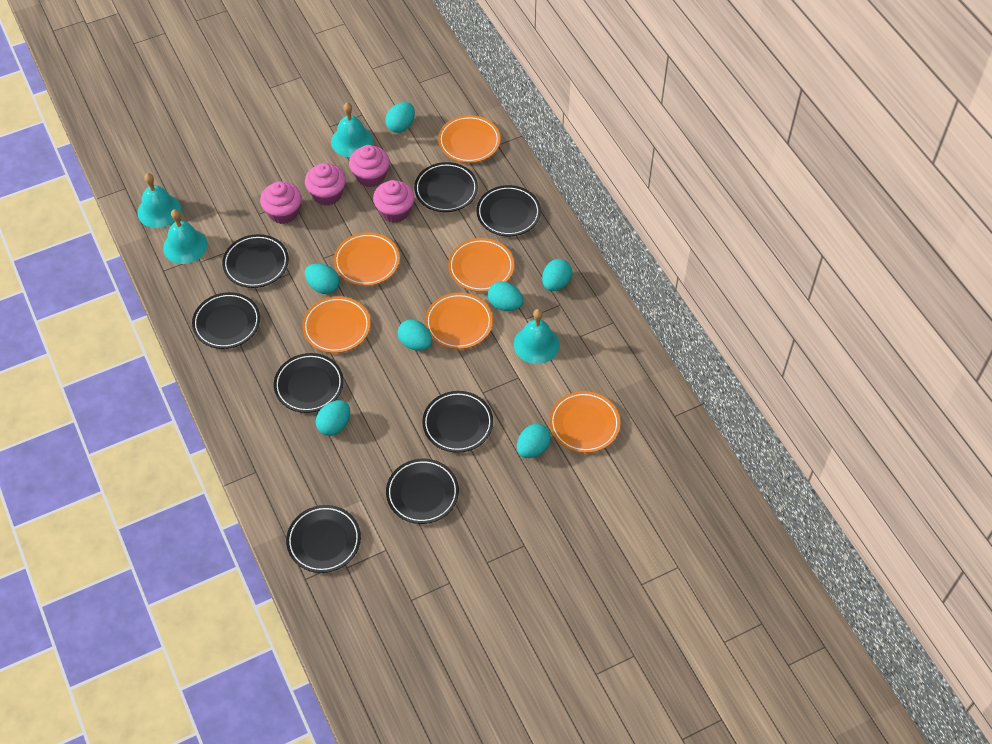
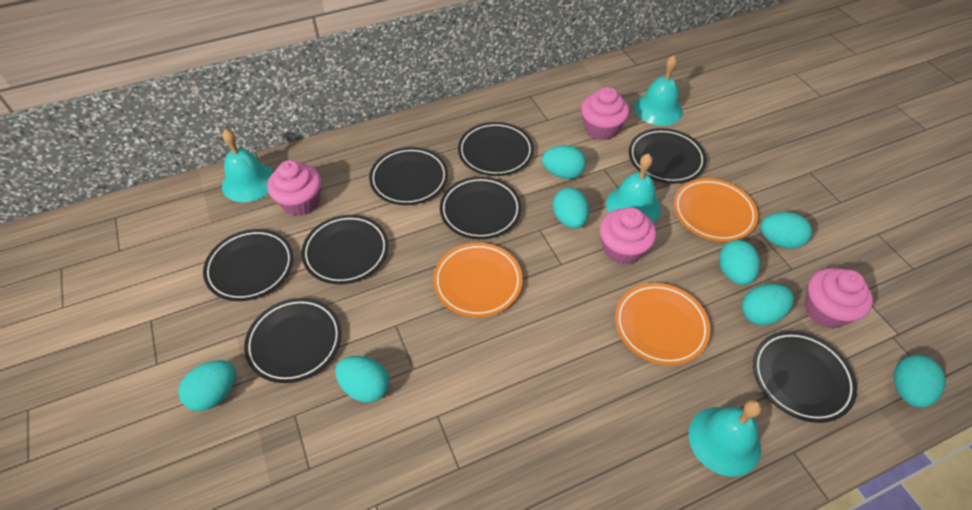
orange plate: 6 -> 3
turquoise egg: 7 -> 8

